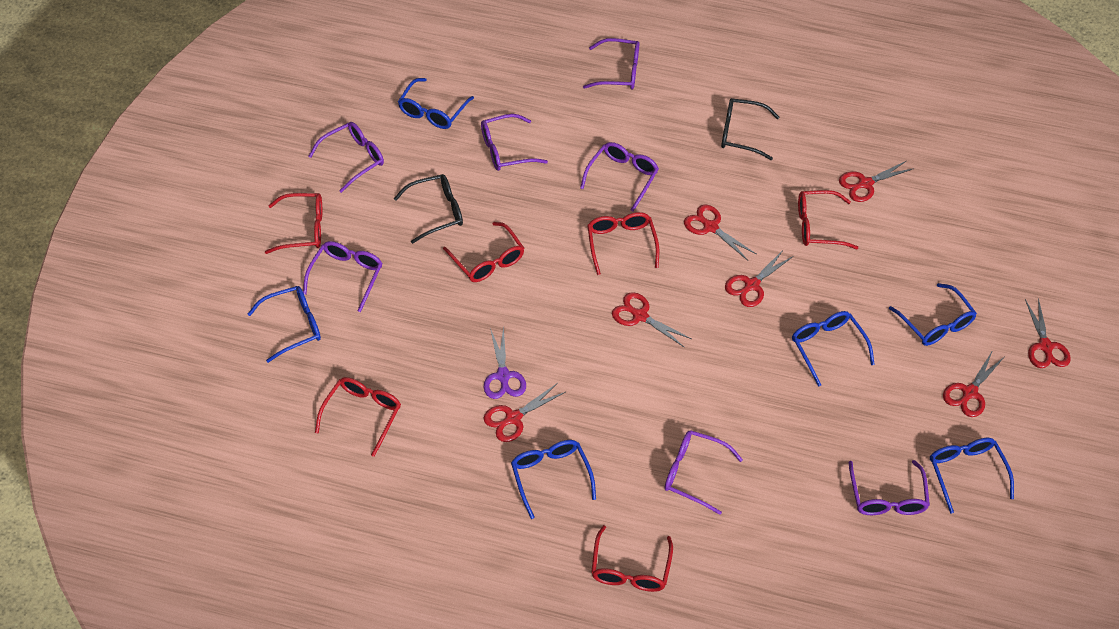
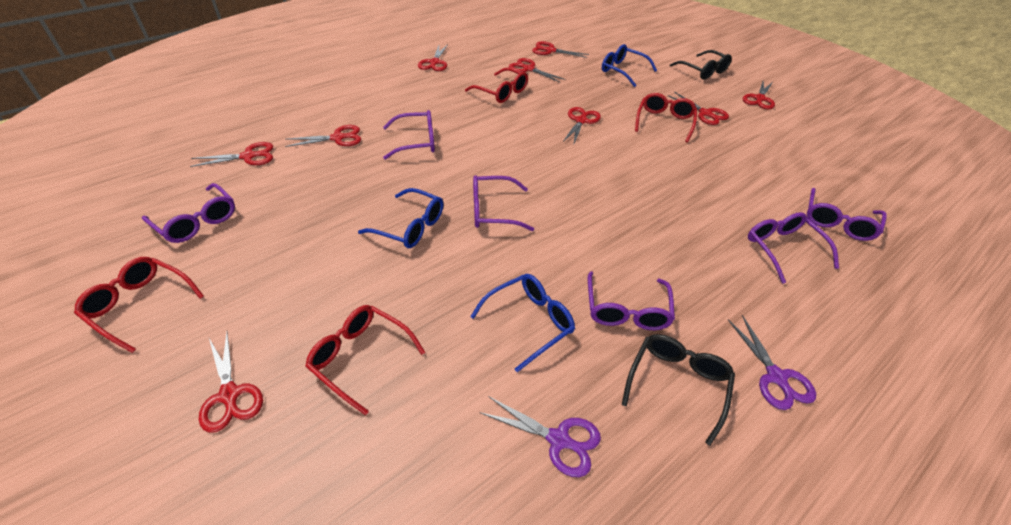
blue glasses: 6 -> 3
purple glasses: 7 -> 6
purple scissors: 1 -> 2
red glasses: 6 -> 4
red scissors: 7 -> 9

